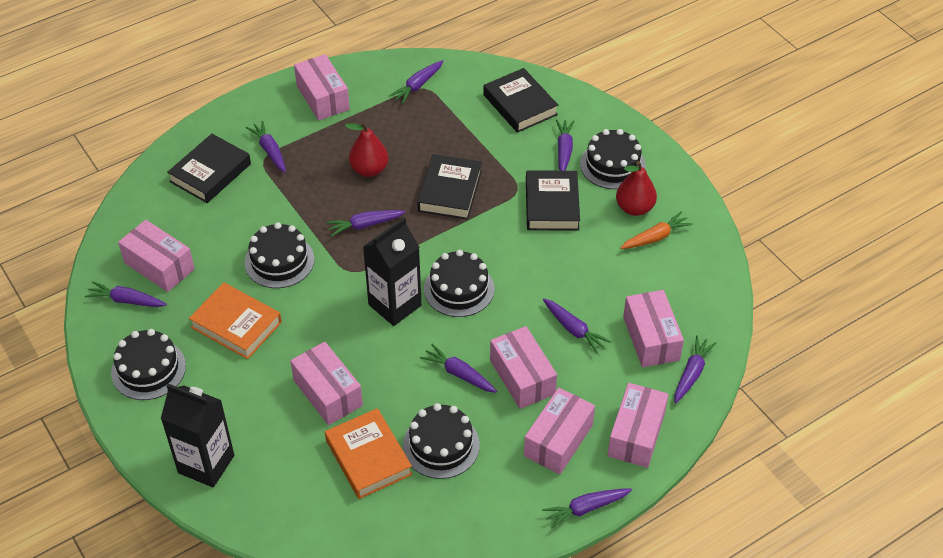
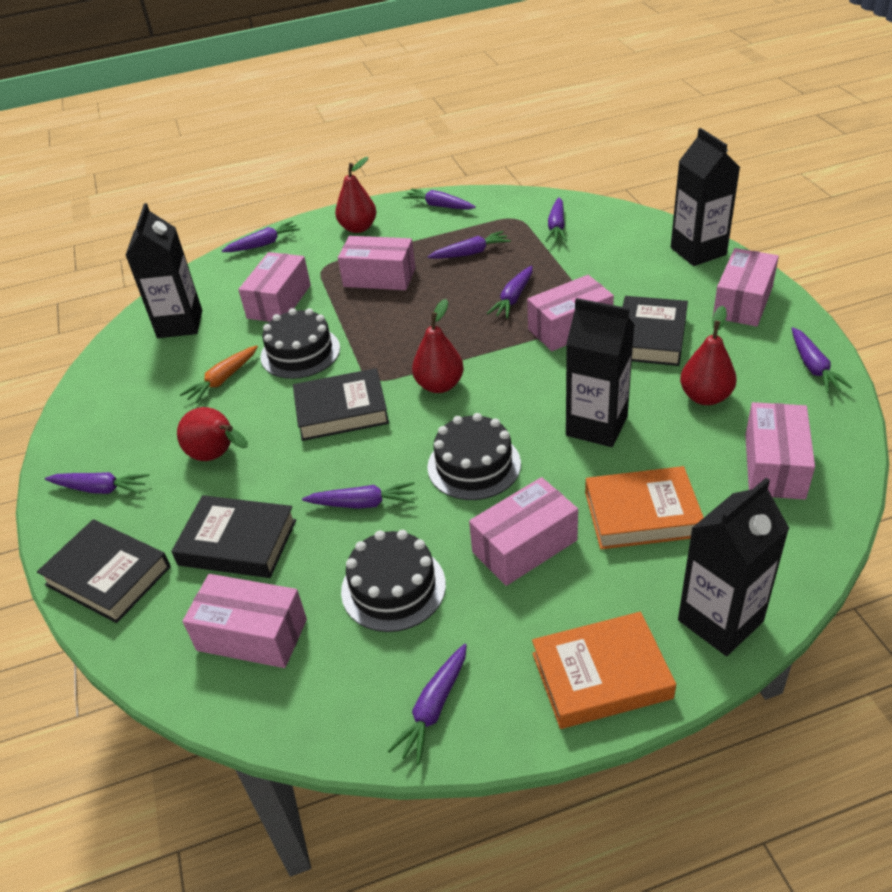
black cake: 5 -> 3
black carton: 2 -> 4
red pear: 2 -> 4

